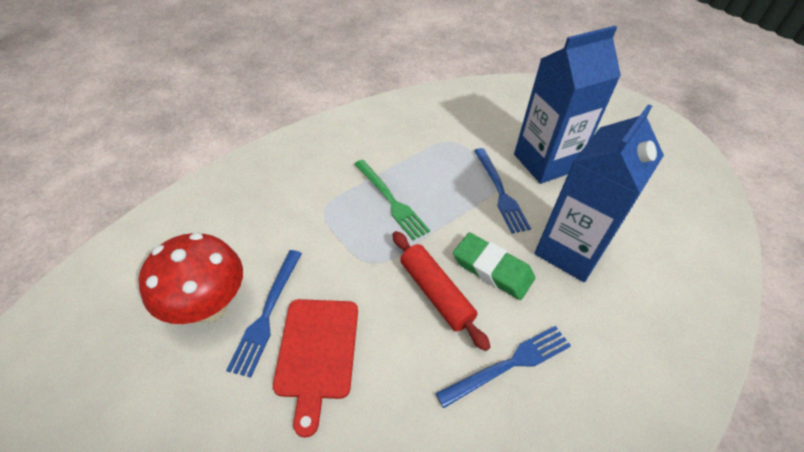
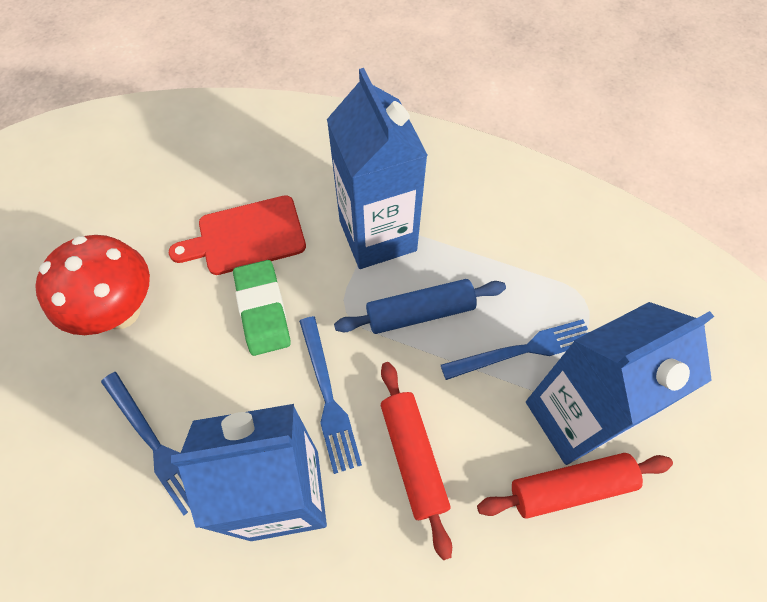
blue carton: 2 -> 3
blue rolling pin: 0 -> 1
green fork: 1 -> 0
red rolling pin: 1 -> 2

